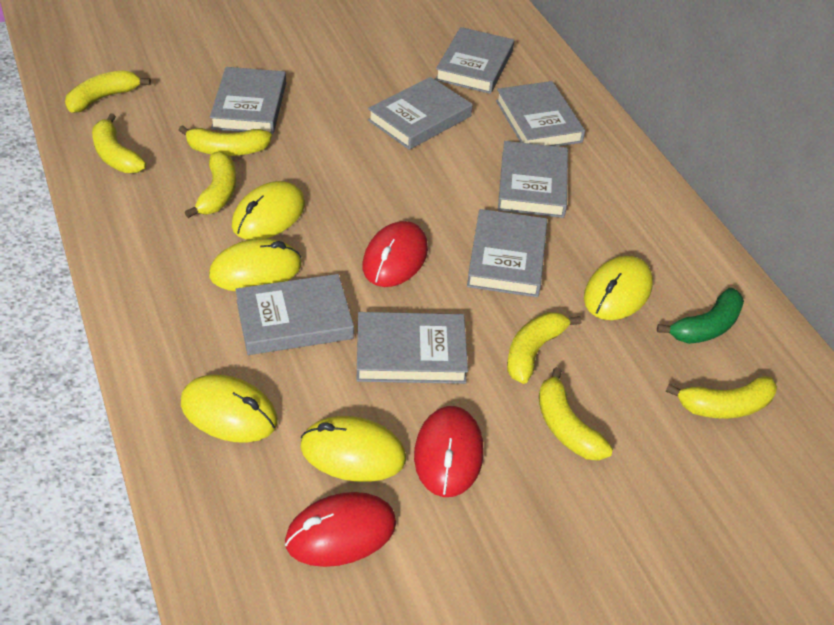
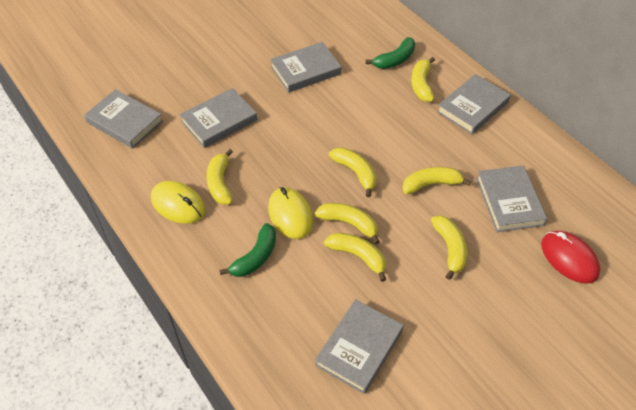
green banana: 1 -> 2
grey book: 8 -> 6
red mouse: 3 -> 1
yellow mouse: 5 -> 2

